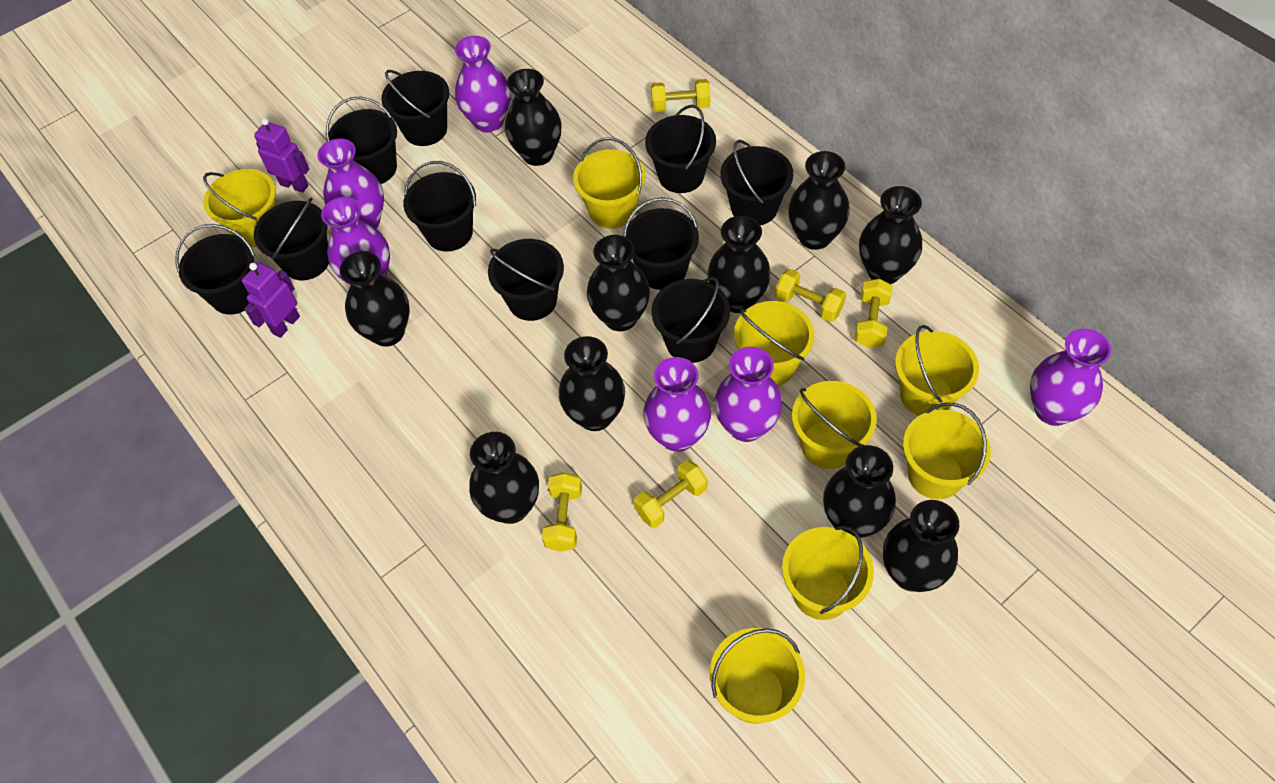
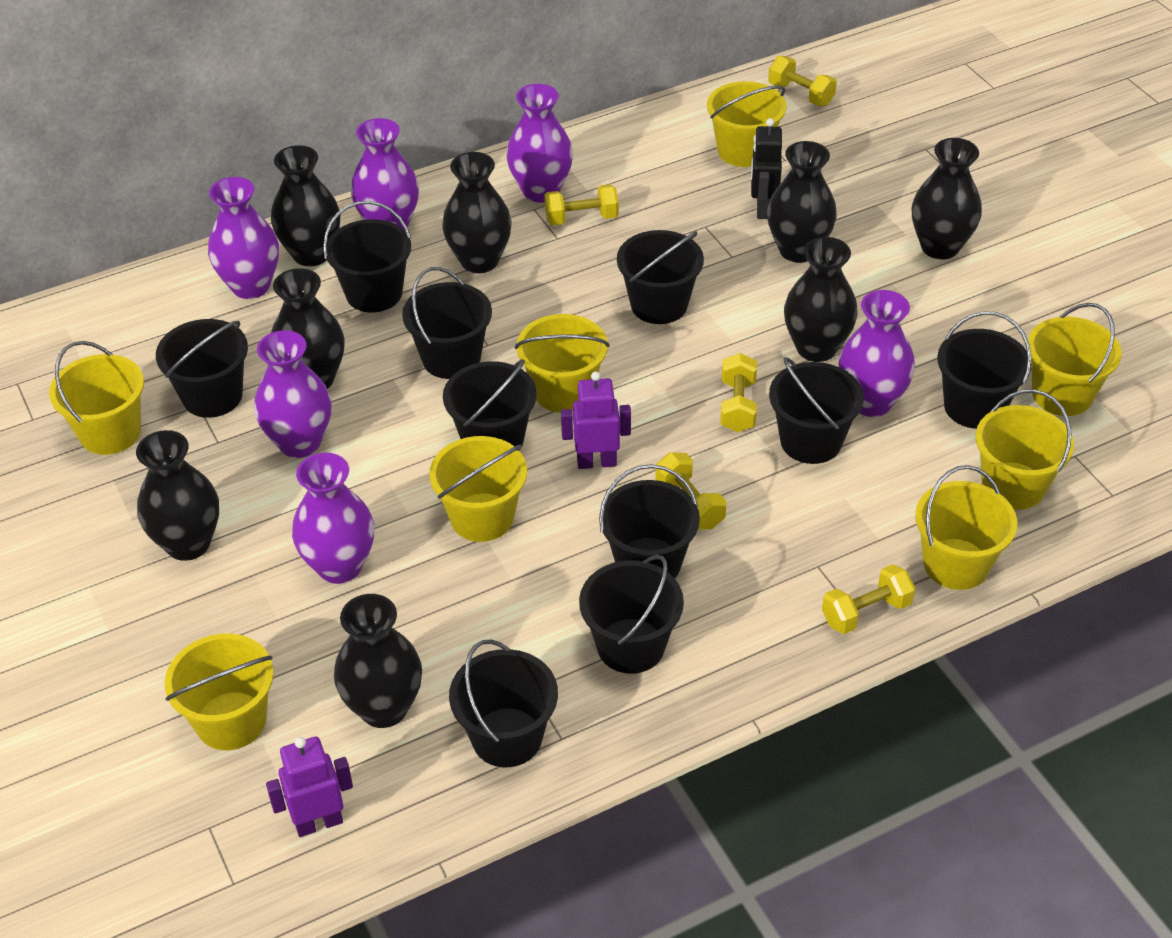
black robot: 0 -> 1
black vase: 10 -> 8

